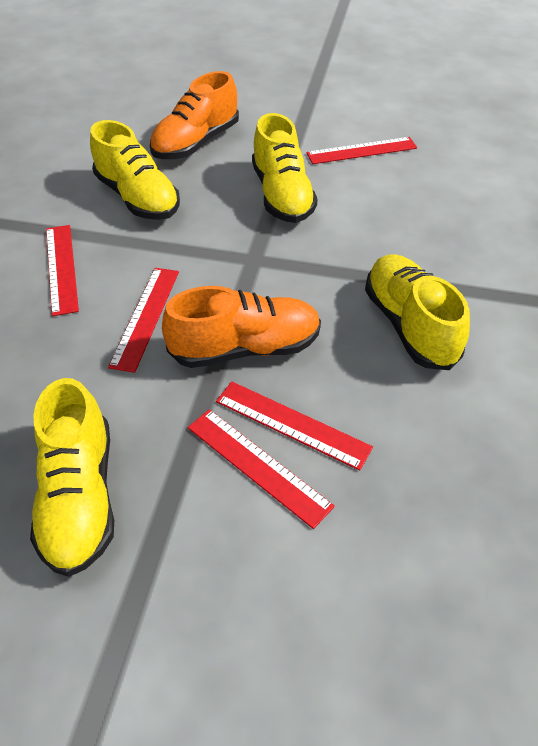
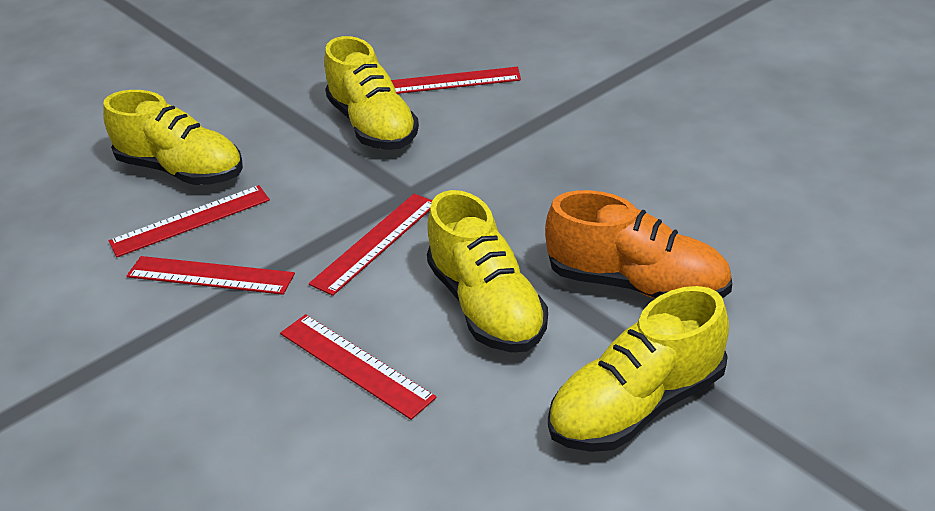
orange shoe: 2 -> 1

